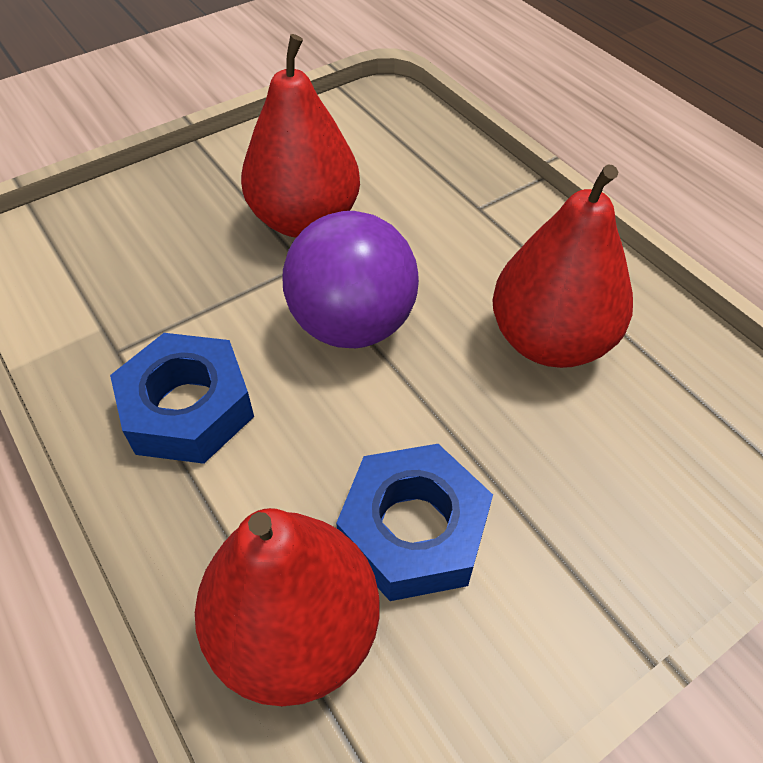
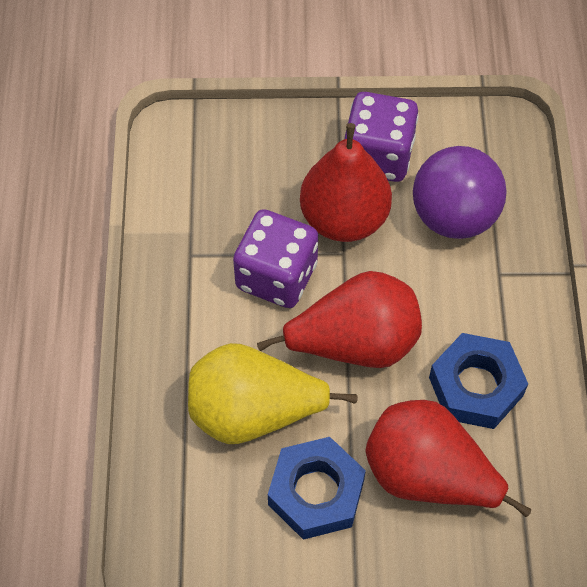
purple dice: 0 -> 2
yellow pear: 0 -> 1

